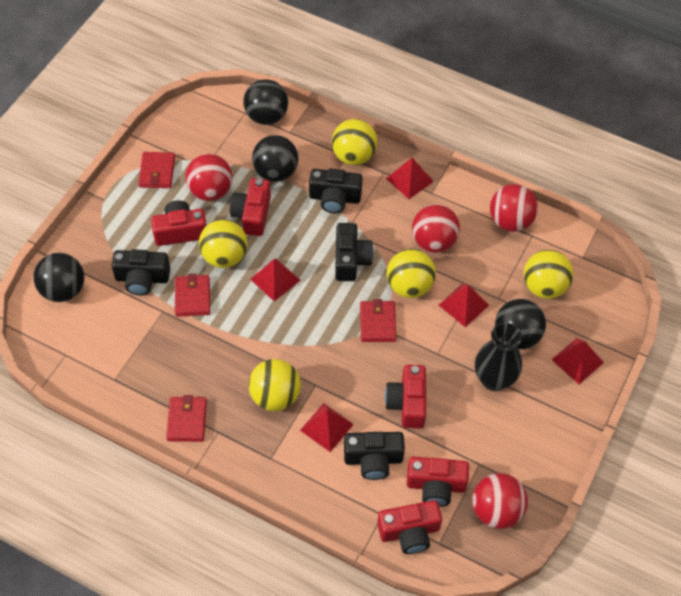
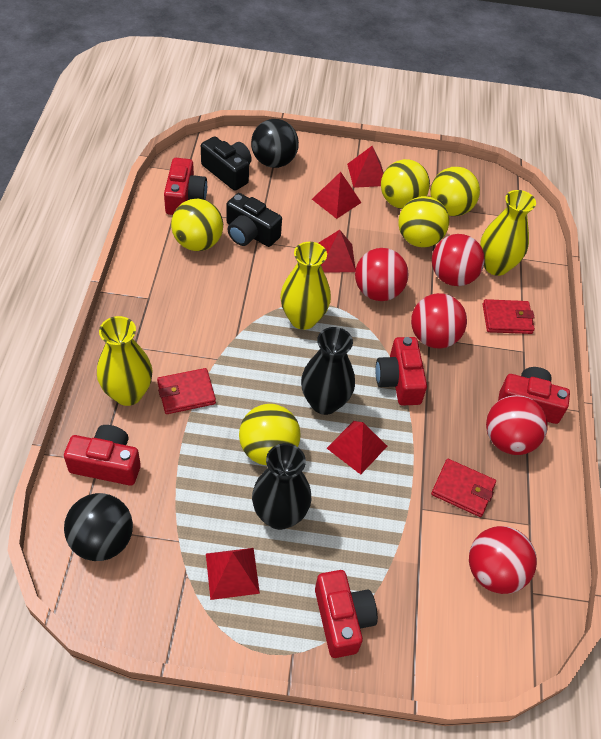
black ball: 4 -> 2
black camera: 4 -> 2
black vase: 1 -> 2
red ball: 4 -> 5
red wallet: 4 -> 3
yellow vase: 0 -> 3

